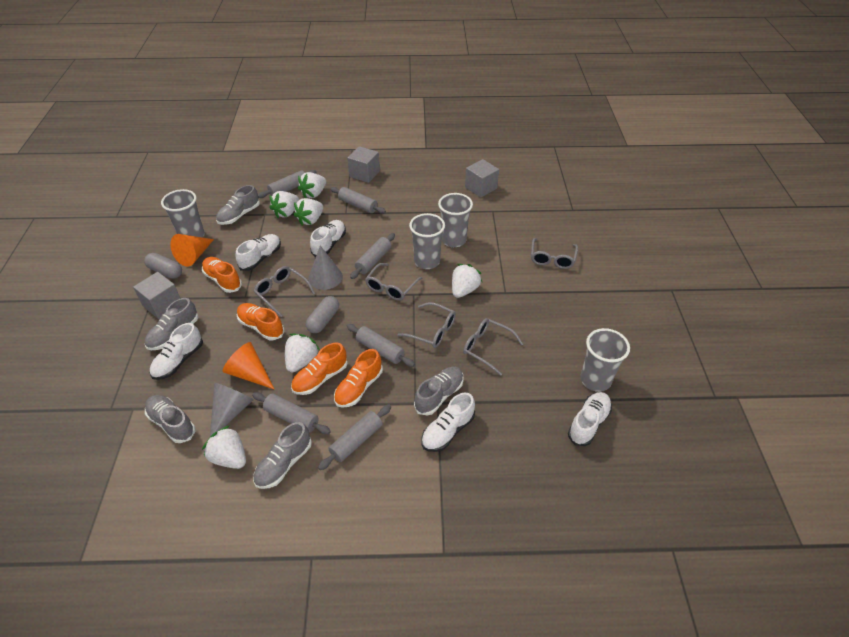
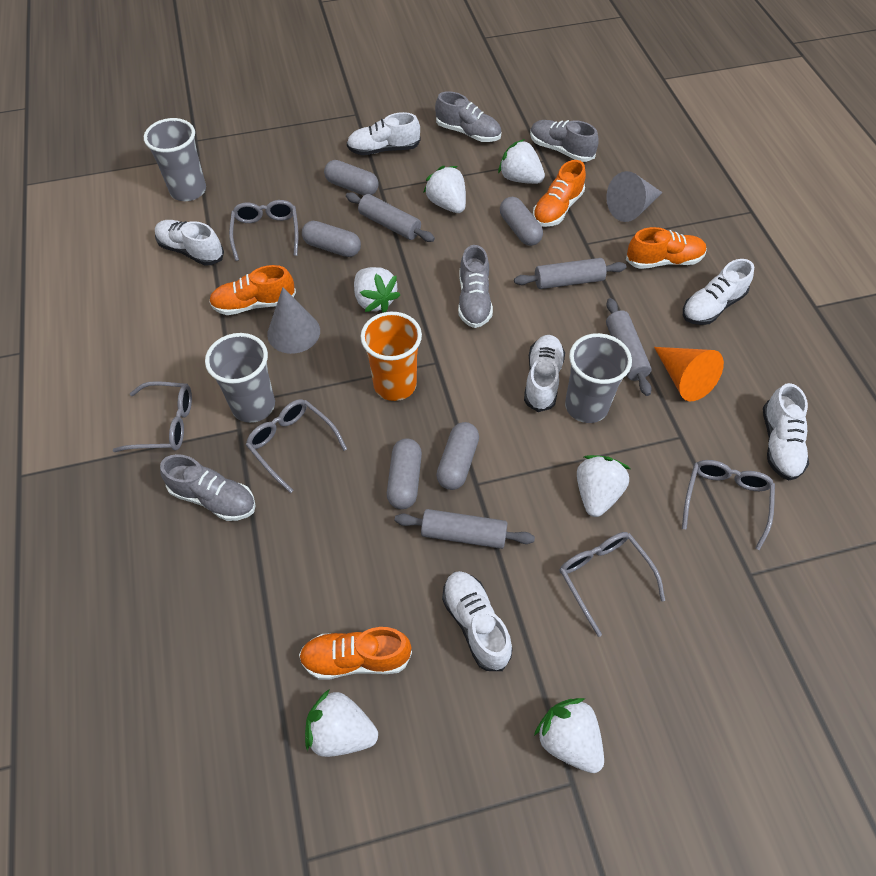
grey capsule: 2 -> 5
grey cube: 3 -> 0
grey cup: 4 -> 3
grey rolling pin: 6 -> 4
grey shoe: 5 -> 4
orange cone: 2 -> 1
orange cup: 0 -> 1
white shoe: 5 -> 6

